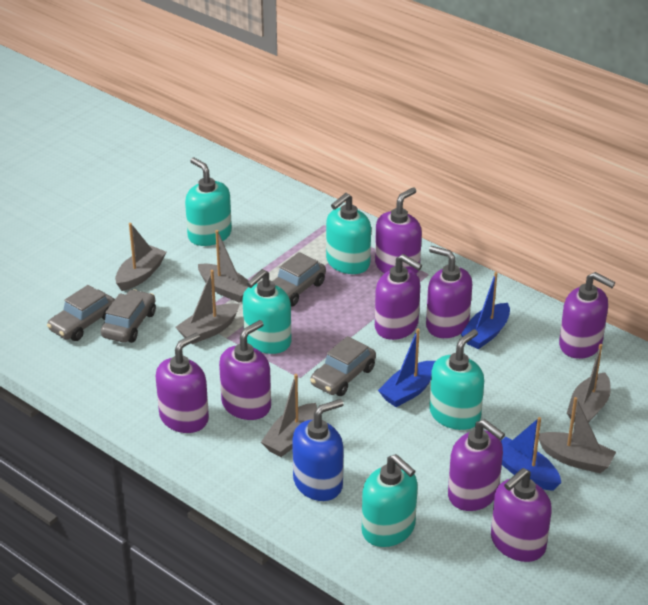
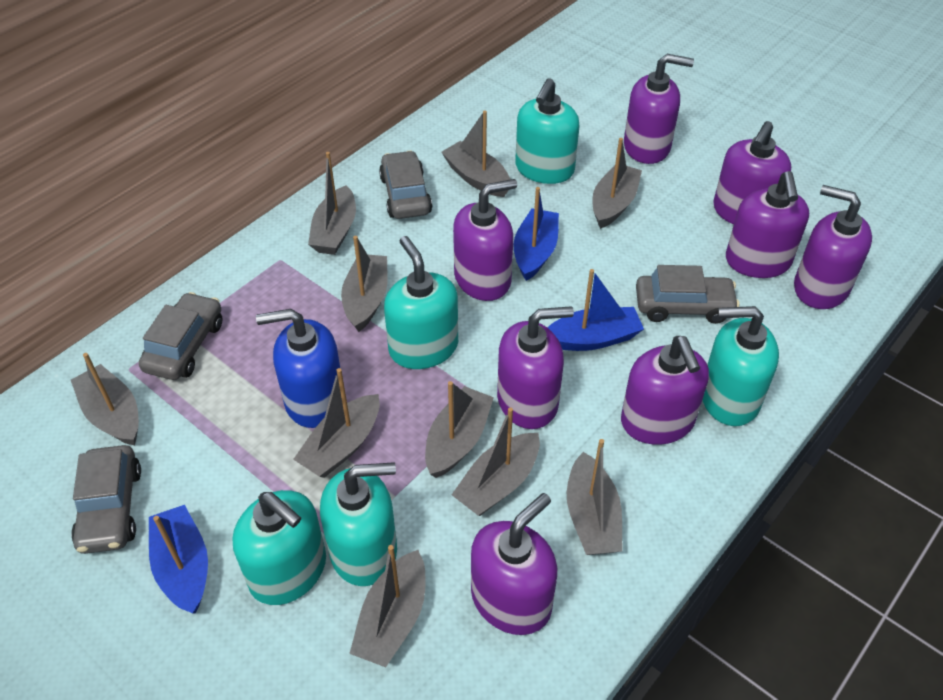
grey boat: 6 -> 10

